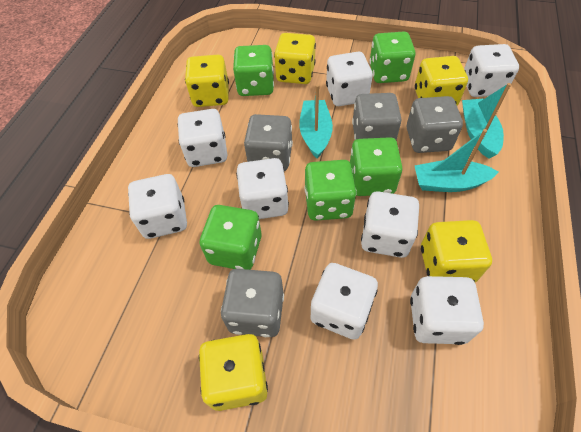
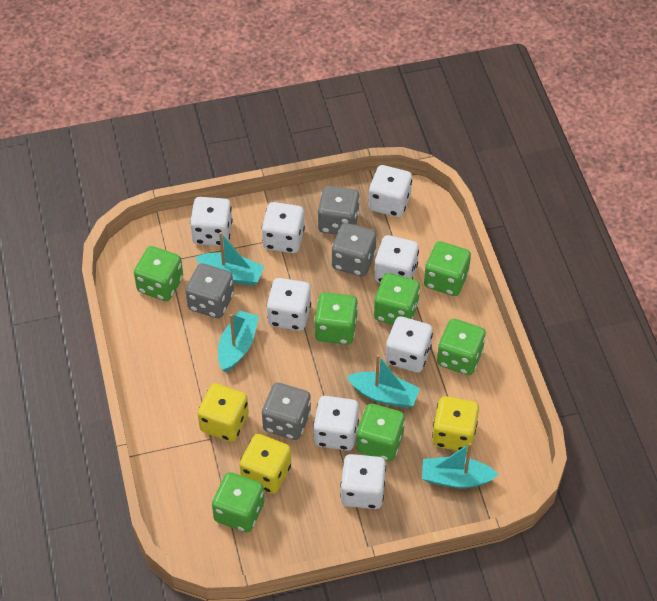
green dice: 5 -> 7
turquoise boat: 3 -> 4
yellow dice: 5 -> 3

